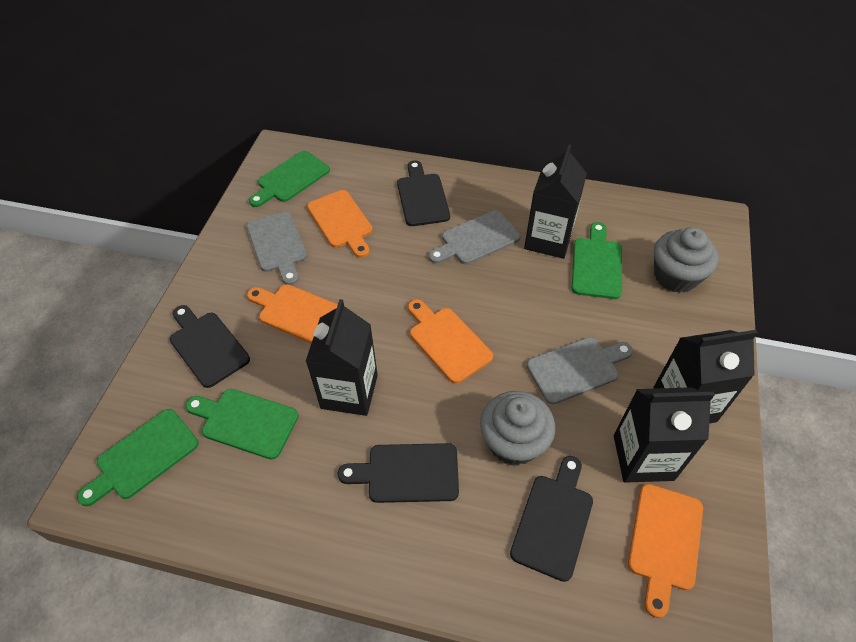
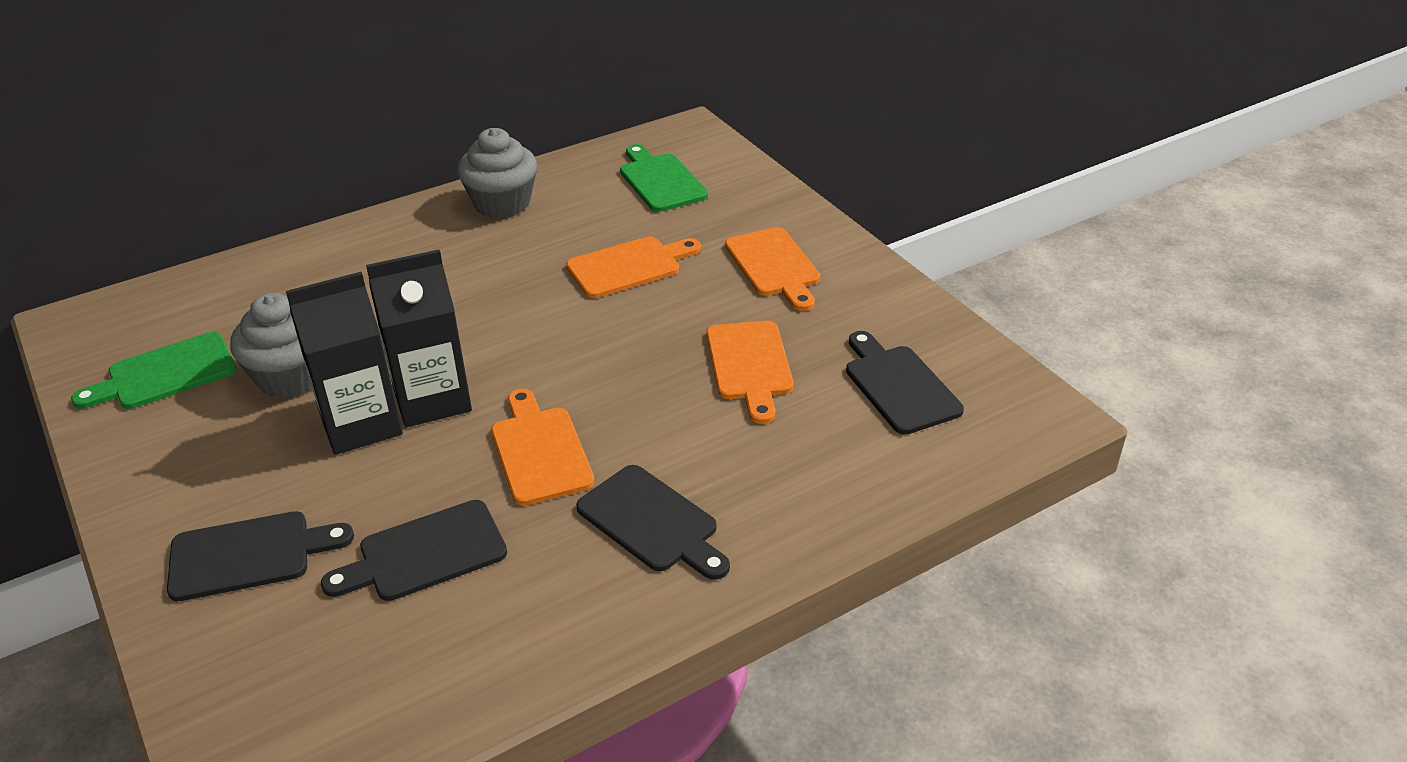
black carton: 4 -> 2
green cutting board: 4 -> 2
grey cutting board: 3 -> 0

